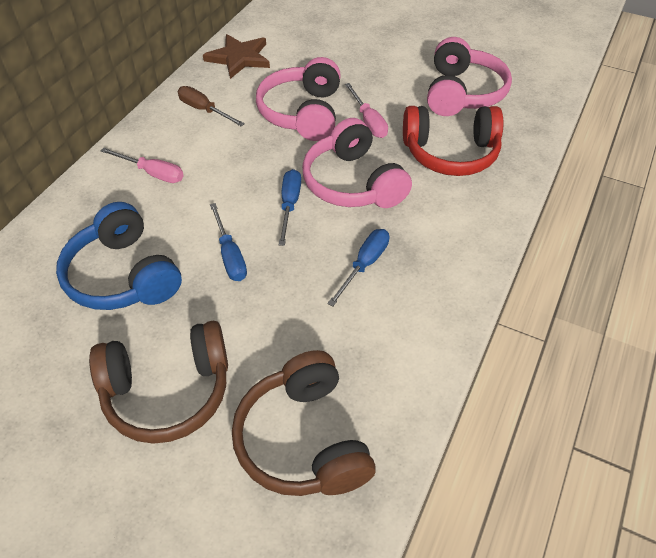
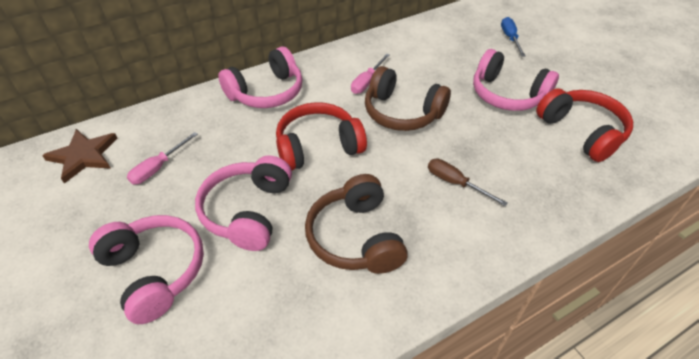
blue headphones: 1 -> 0
blue screwdriver: 3 -> 1
pink headphones: 3 -> 4
red headphones: 1 -> 2

